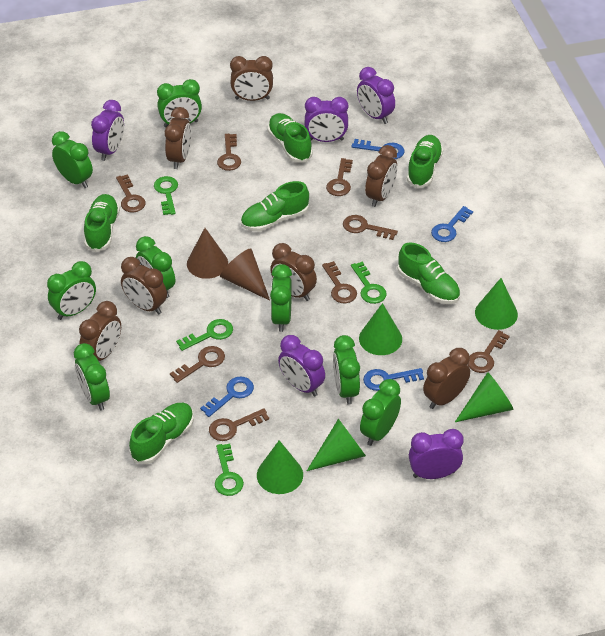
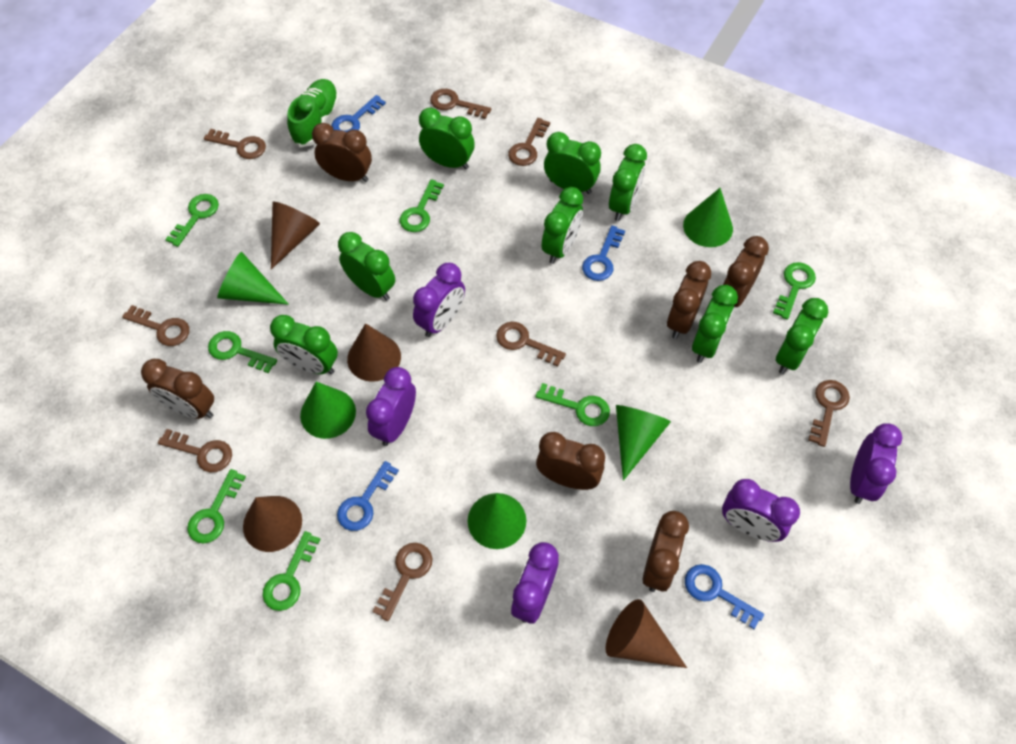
brown clock: 7 -> 6
brown cone: 2 -> 4
green key: 4 -> 7
green shoe: 6 -> 1

